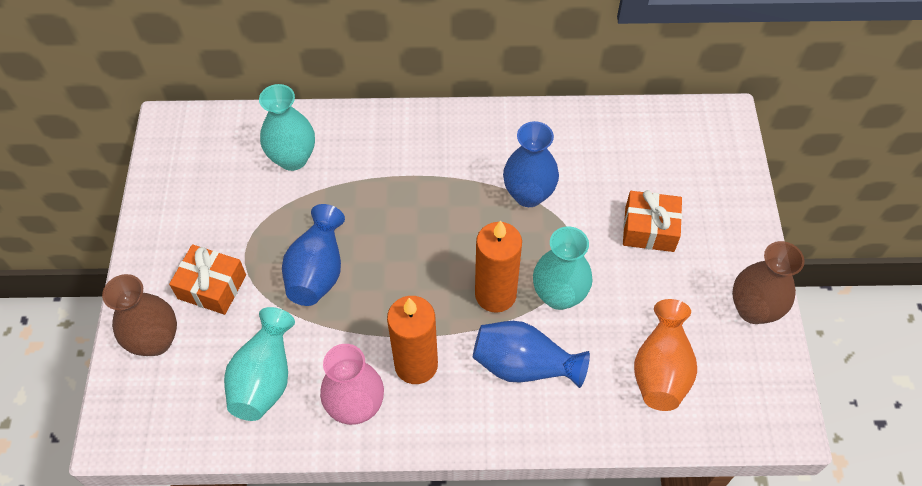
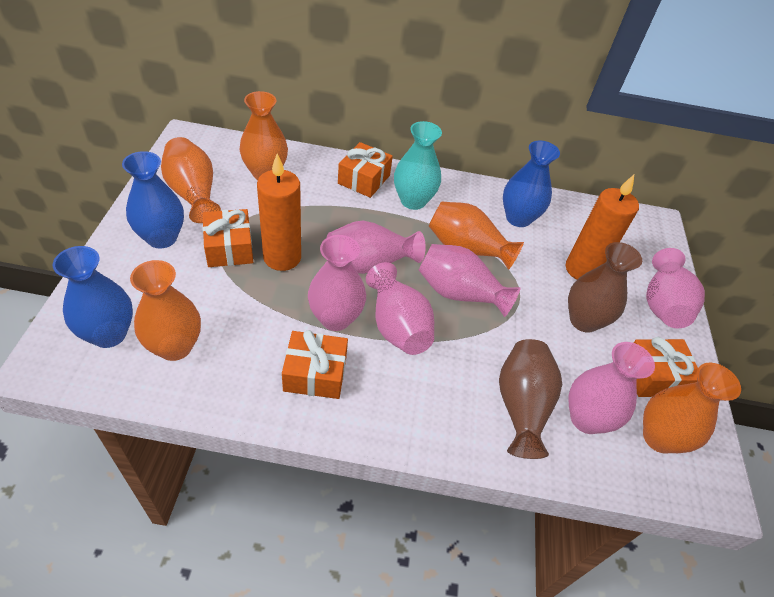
orange gift: 2 -> 4
orange vase: 1 -> 5
pink vase: 1 -> 6
turquoise vase: 3 -> 1

